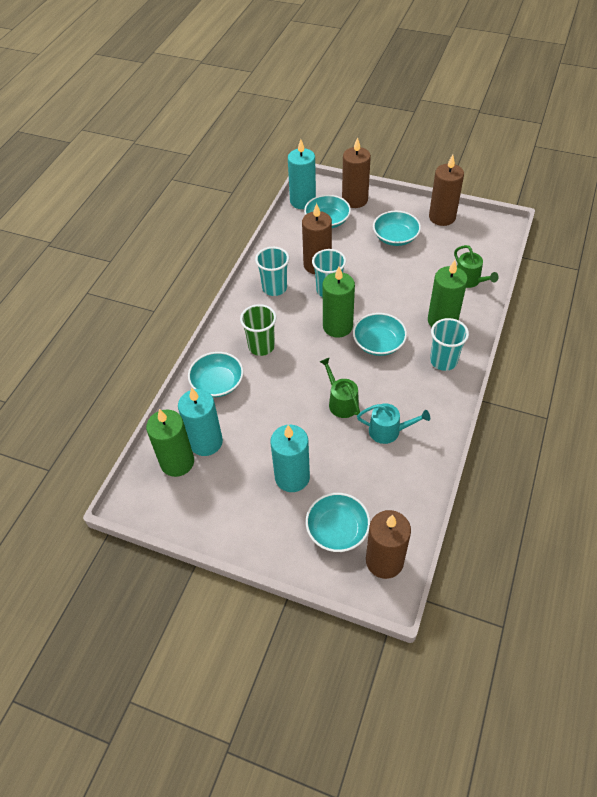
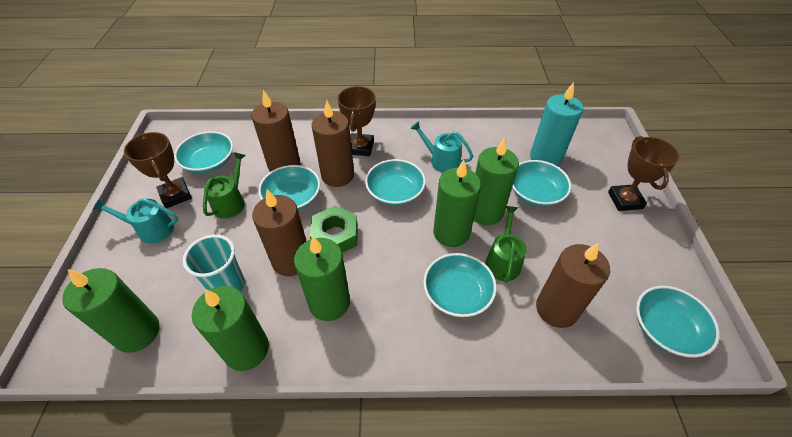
brown trophy: 0 -> 3
green candle: 3 -> 5
green cup: 1 -> 0
green nut: 0 -> 1
turquoise bowl: 5 -> 6
turquoise candle: 3 -> 1
turquoise cup: 3 -> 1
turquoise watering can: 1 -> 2

